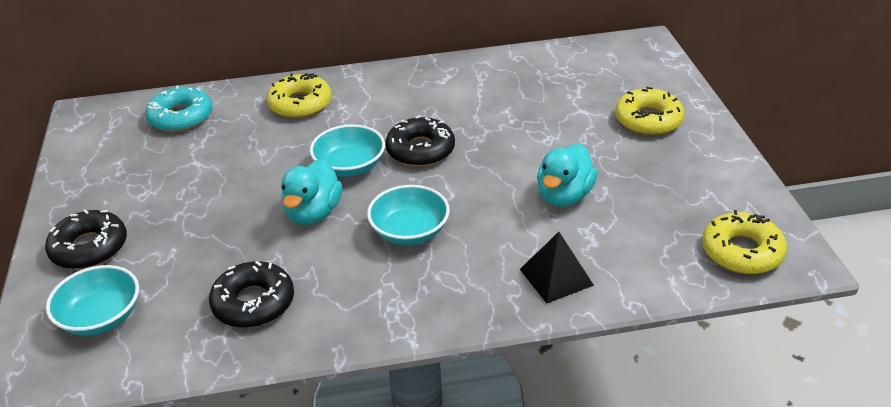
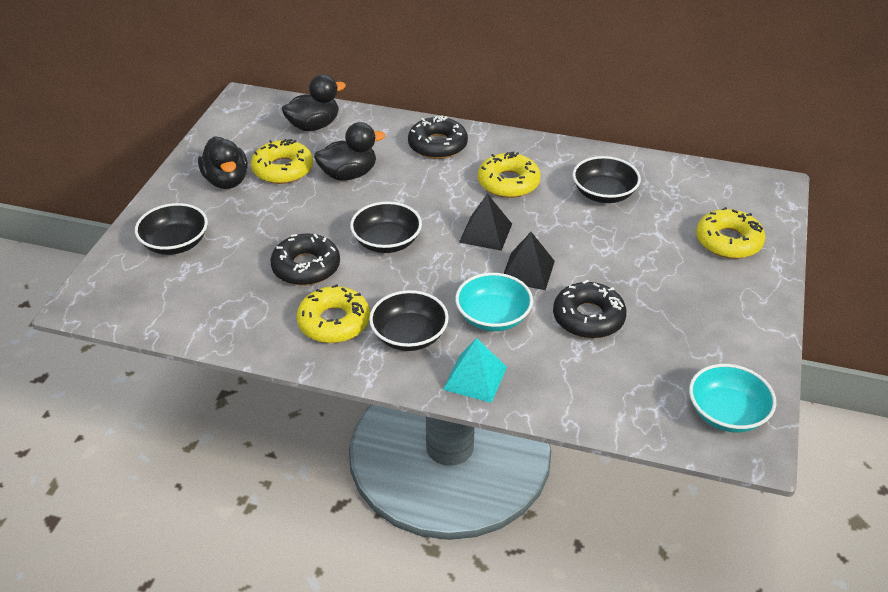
black bowl: 0 -> 4
black duck: 0 -> 3
black pyramid: 1 -> 2
turquoise bowl: 3 -> 2
turquoise donut: 1 -> 0
turquoise duck: 2 -> 0
turquoise pyramid: 0 -> 1
yellow donut: 3 -> 4

